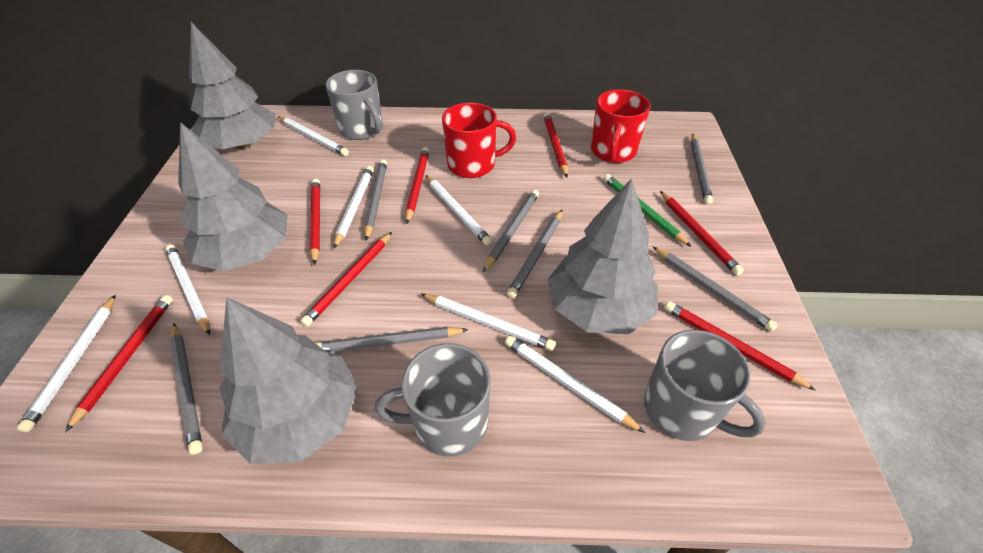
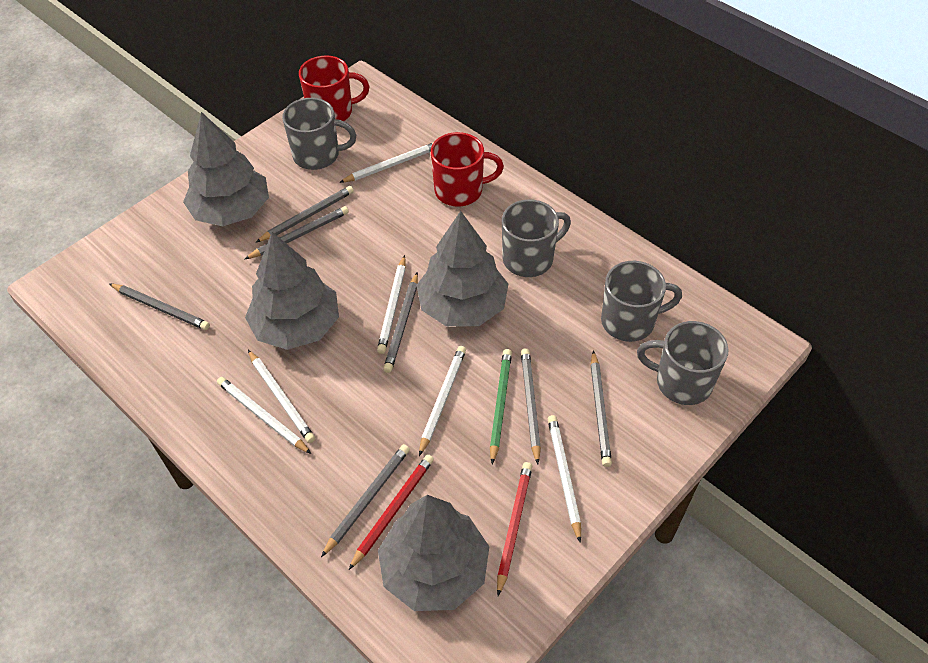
grey mug: 3 -> 4
red pencil: 7 -> 2
white pencil: 7 -> 6

